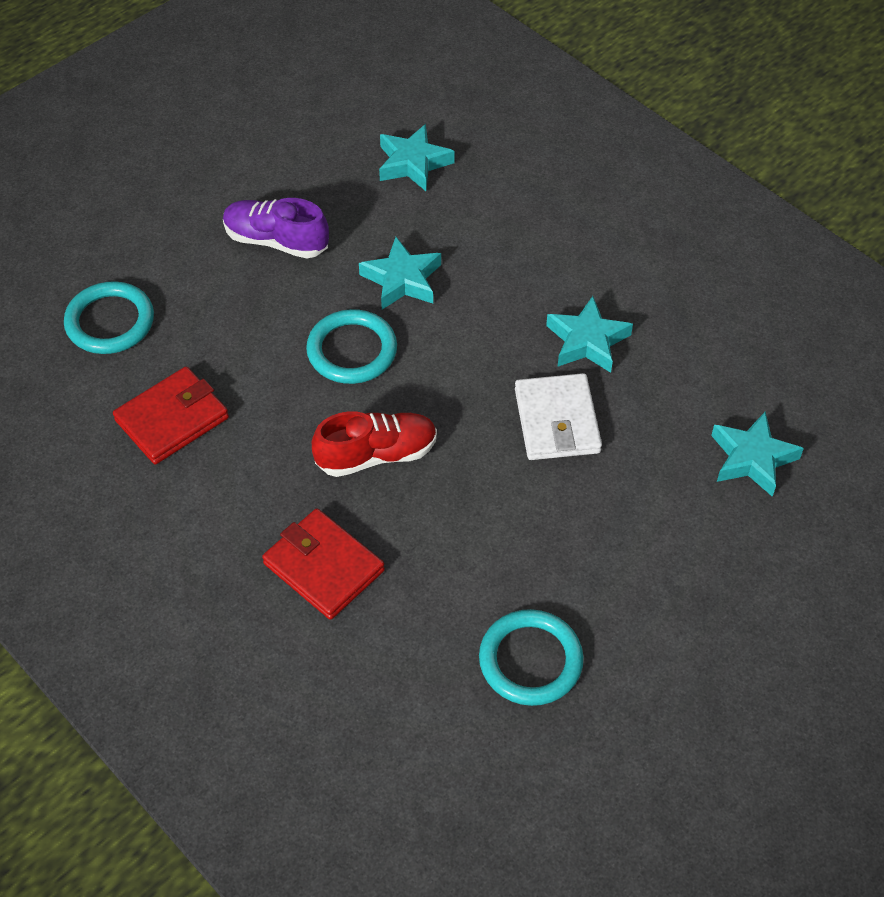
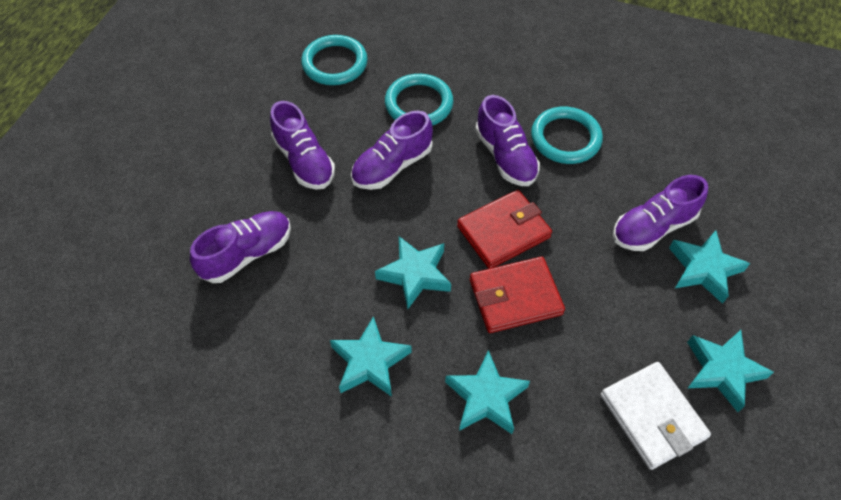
purple shoe: 1 -> 5
red shoe: 1 -> 0
turquoise star: 4 -> 5

